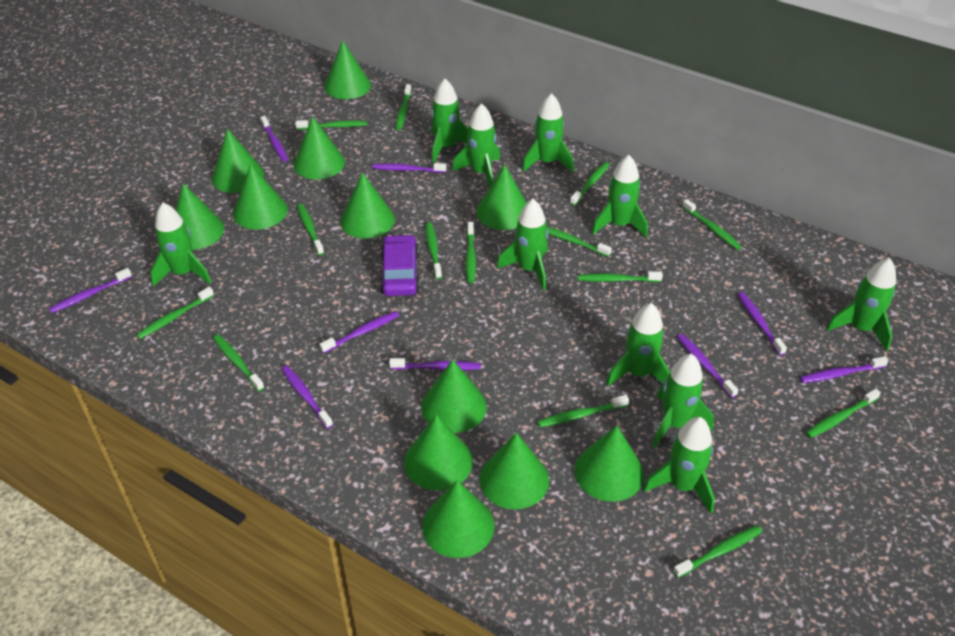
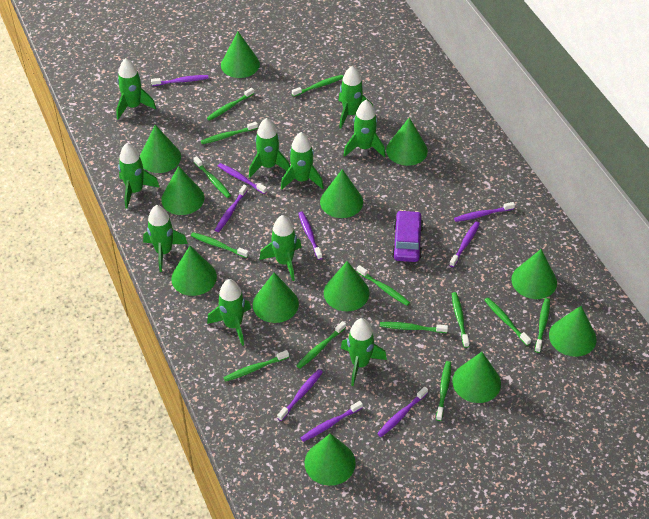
green toothbrush: 14 -> 13

